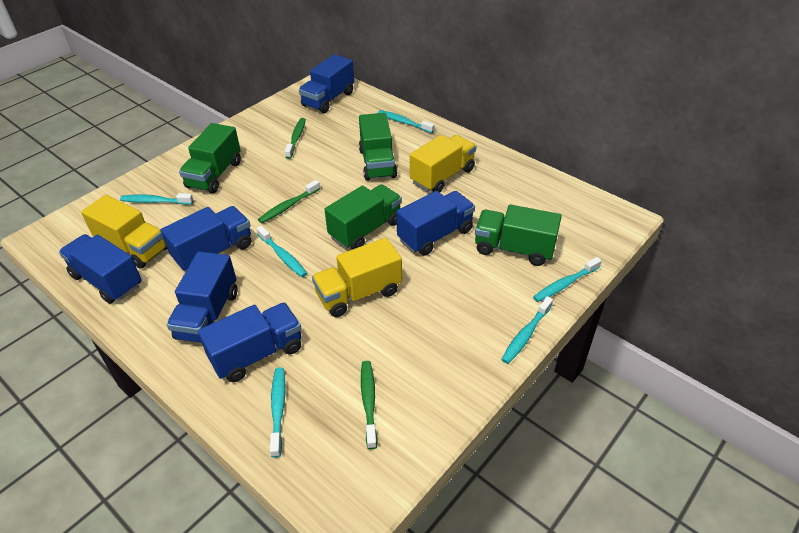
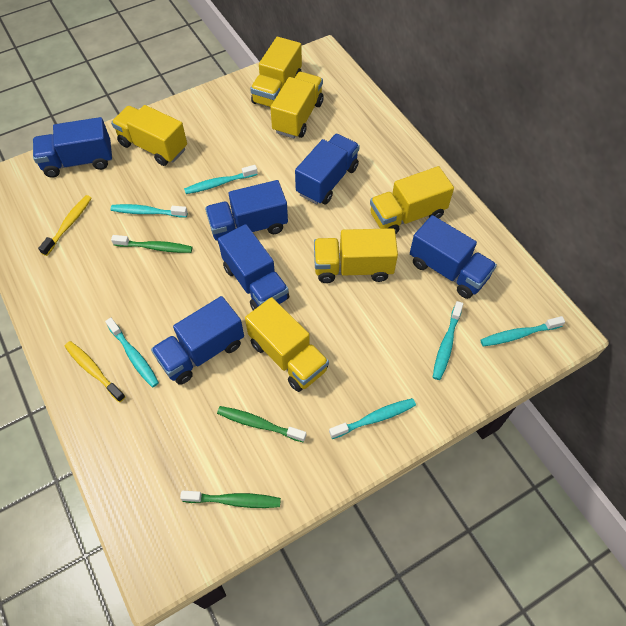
green truck: 4 -> 0
yellow toothbrush: 0 -> 2
yellow truck: 3 -> 6

